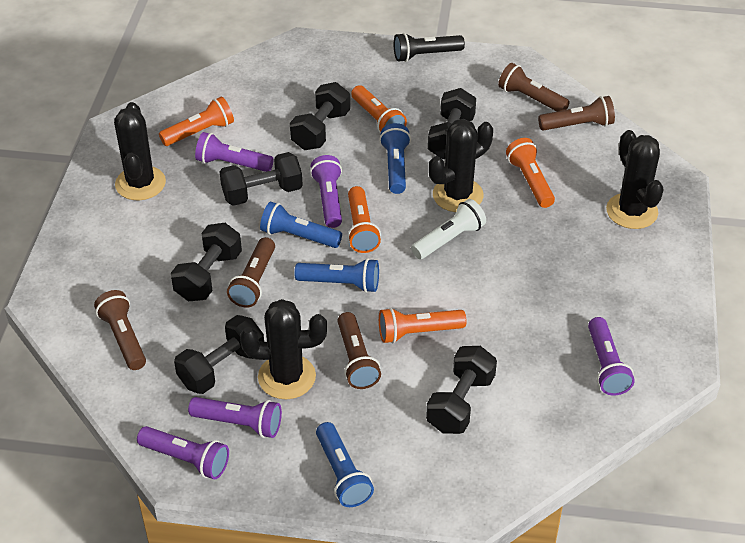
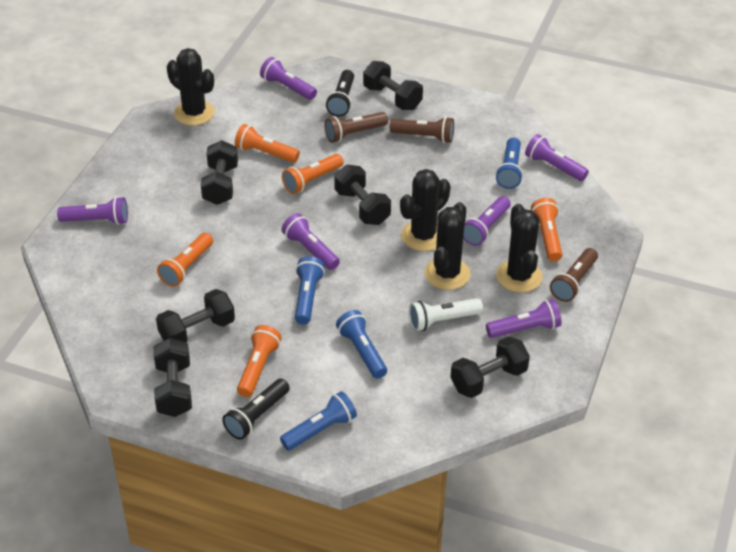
black flashlight: 1 -> 2
brown flashlight: 5 -> 3
purple flashlight: 5 -> 6

